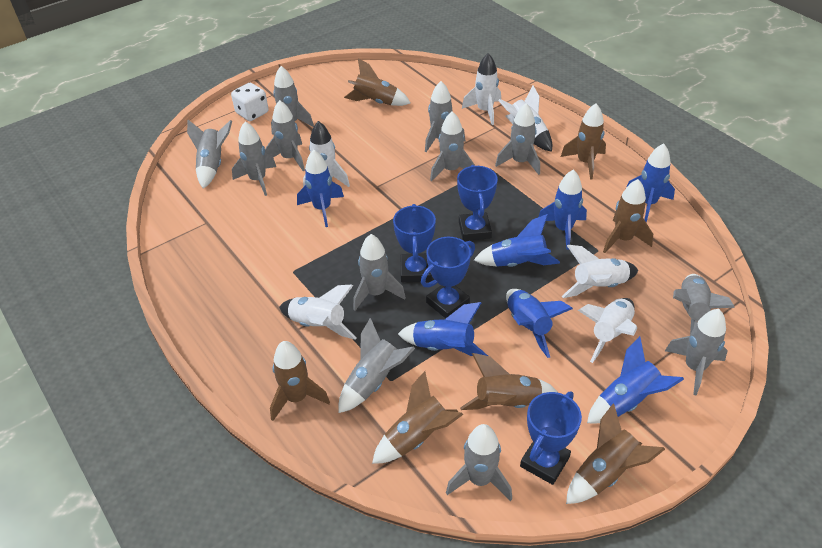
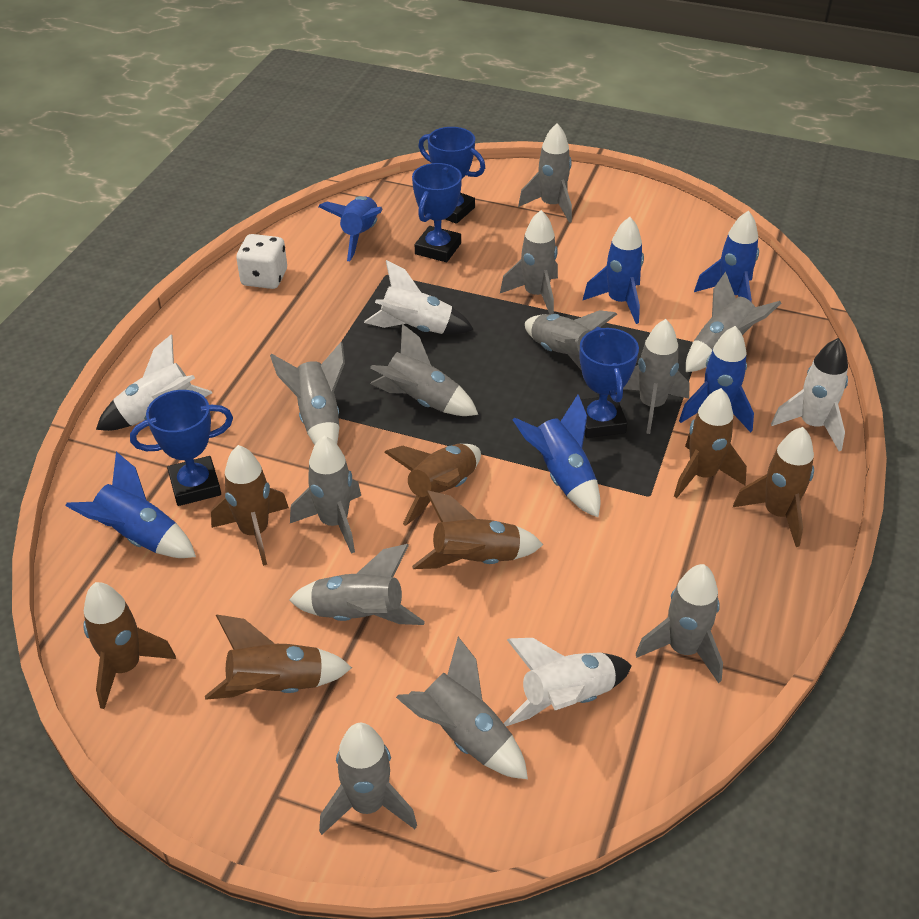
blue rocket: 7 -> 6
white rocket: 6 -> 4

